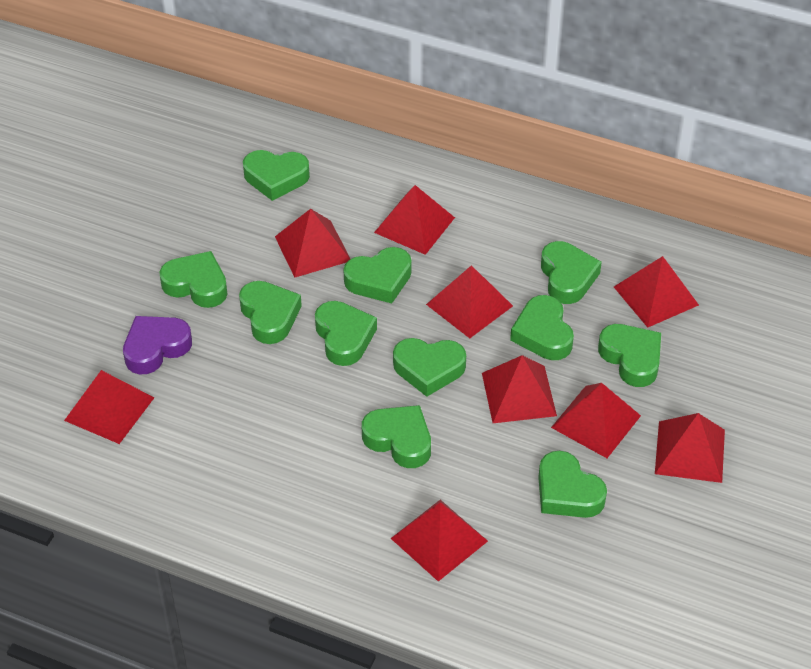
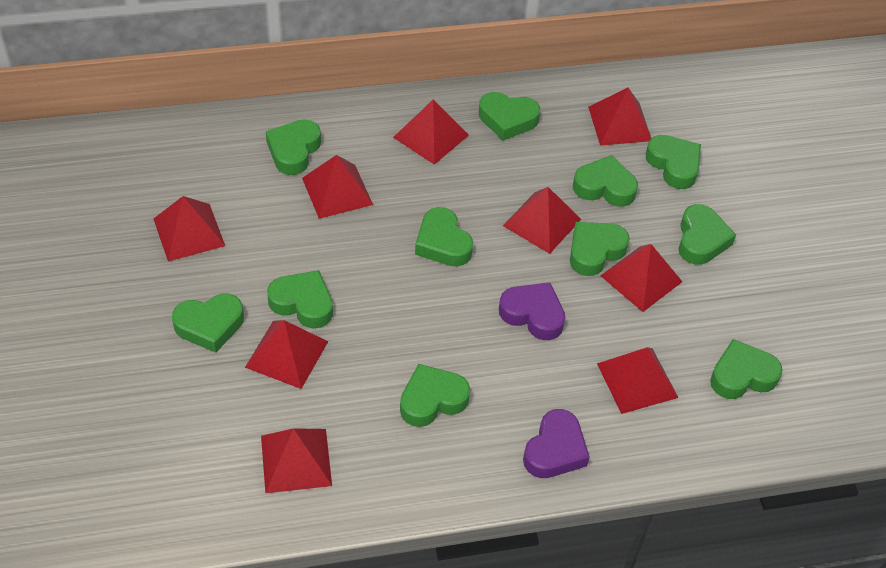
purple heart: 1 -> 2

